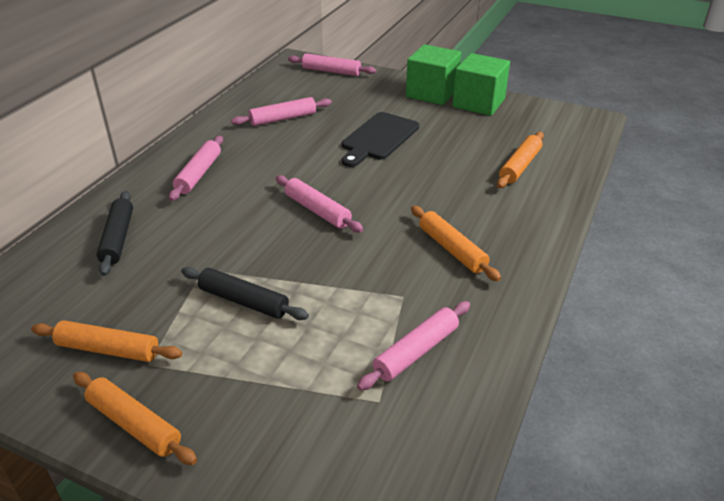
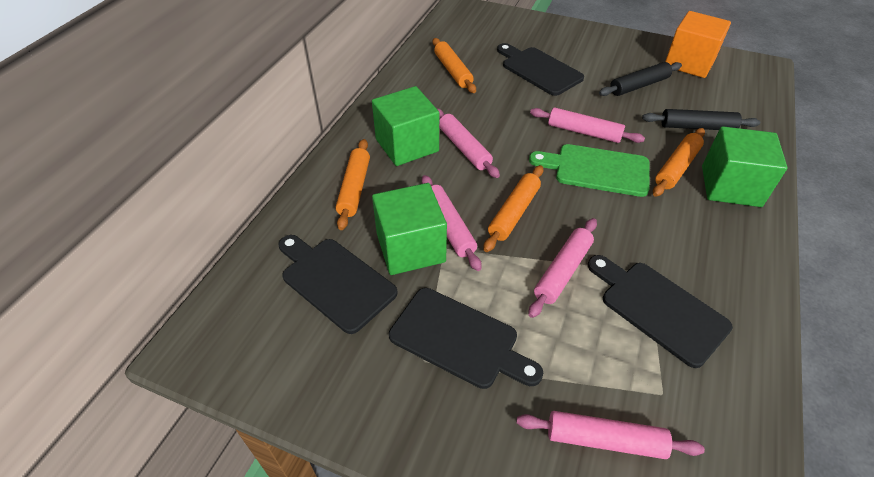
black cutting board: 1 -> 4
green cube: 2 -> 3
green cutting board: 0 -> 1
orange cube: 0 -> 1

